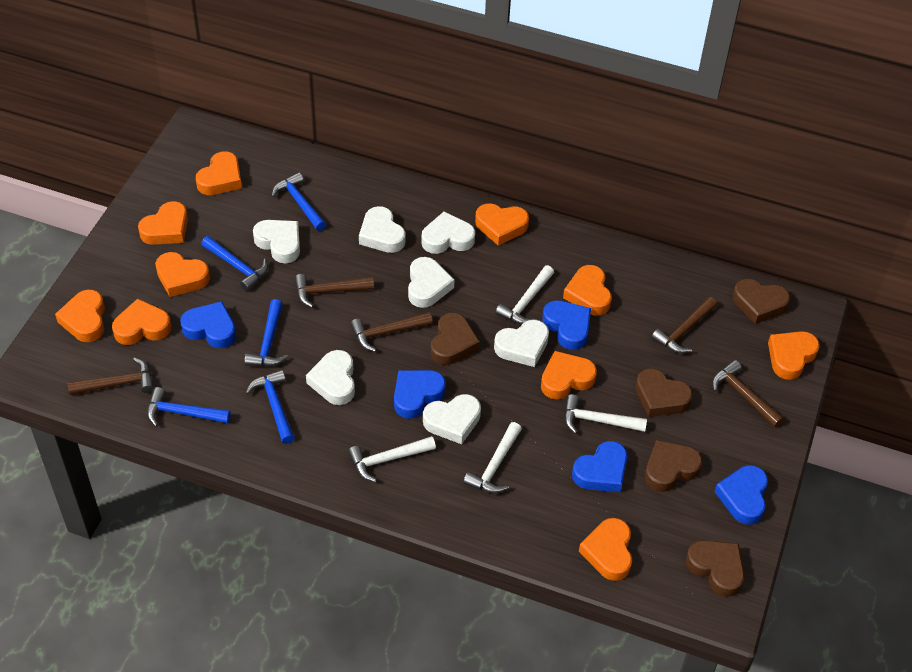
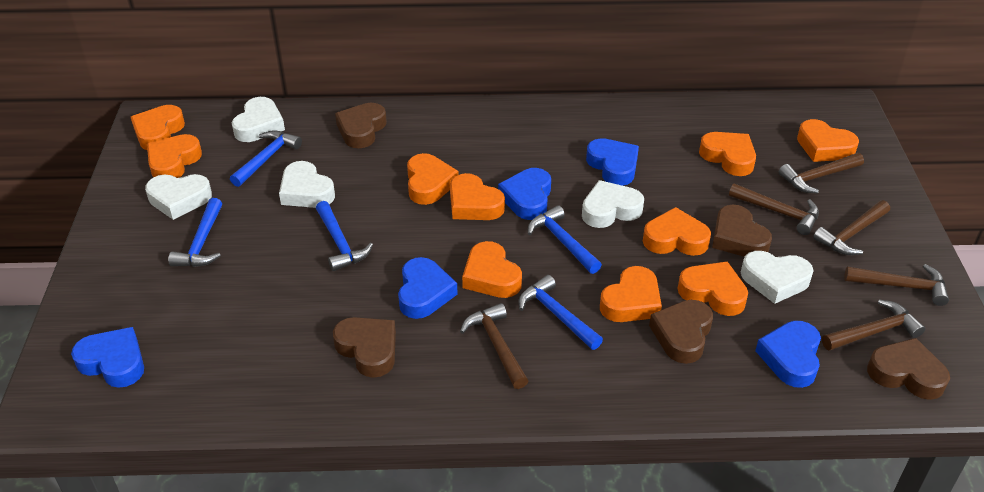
brown hammer: 5 -> 6
white hammer: 4 -> 0
white heart: 7 -> 5

